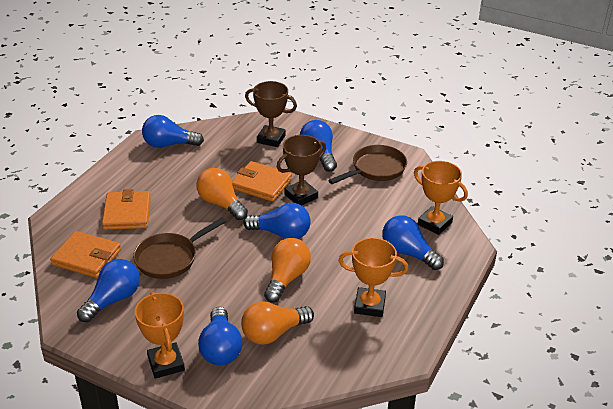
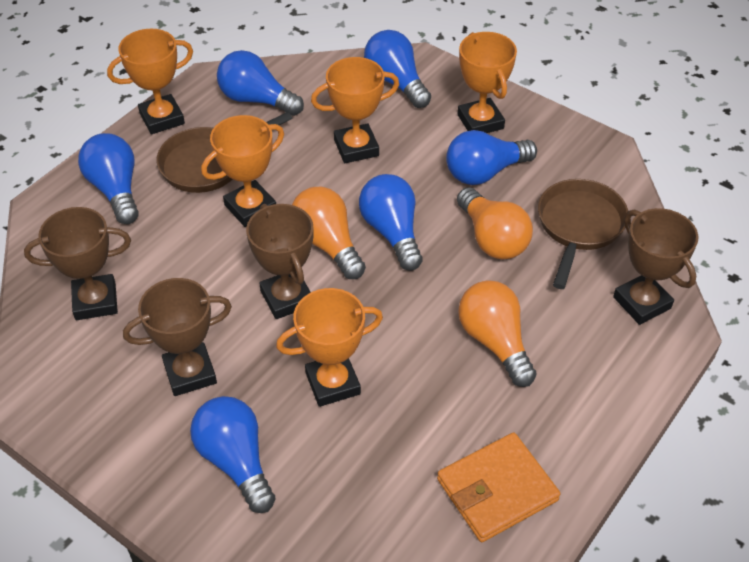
brown trophy: 2 -> 4
orange trophy: 3 -> 5
orange wallet: 3 -> 1

